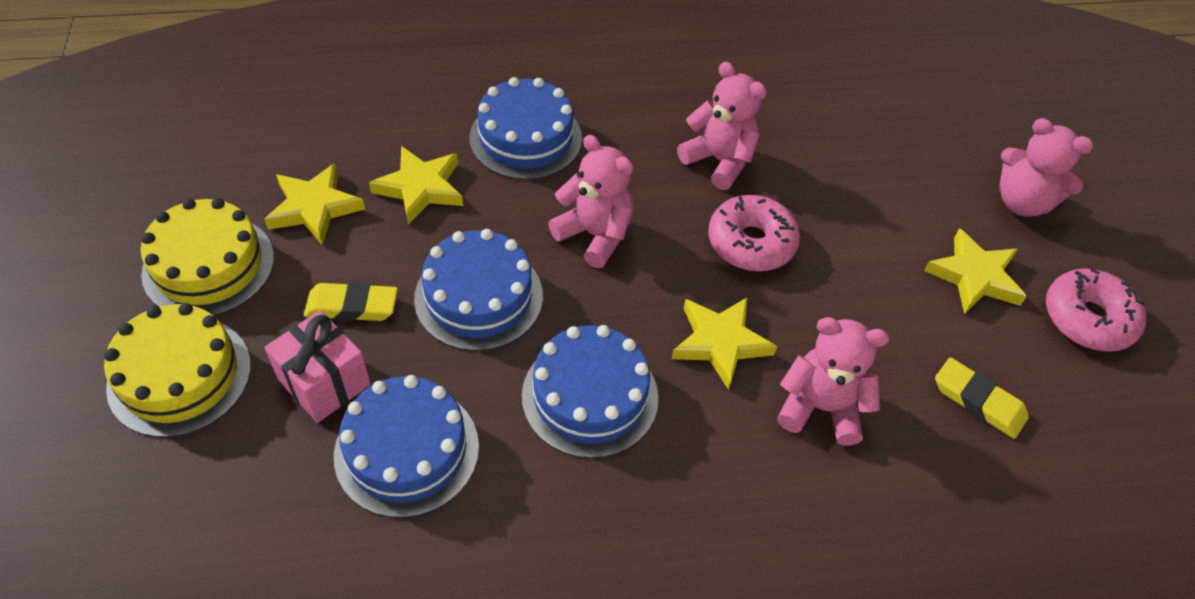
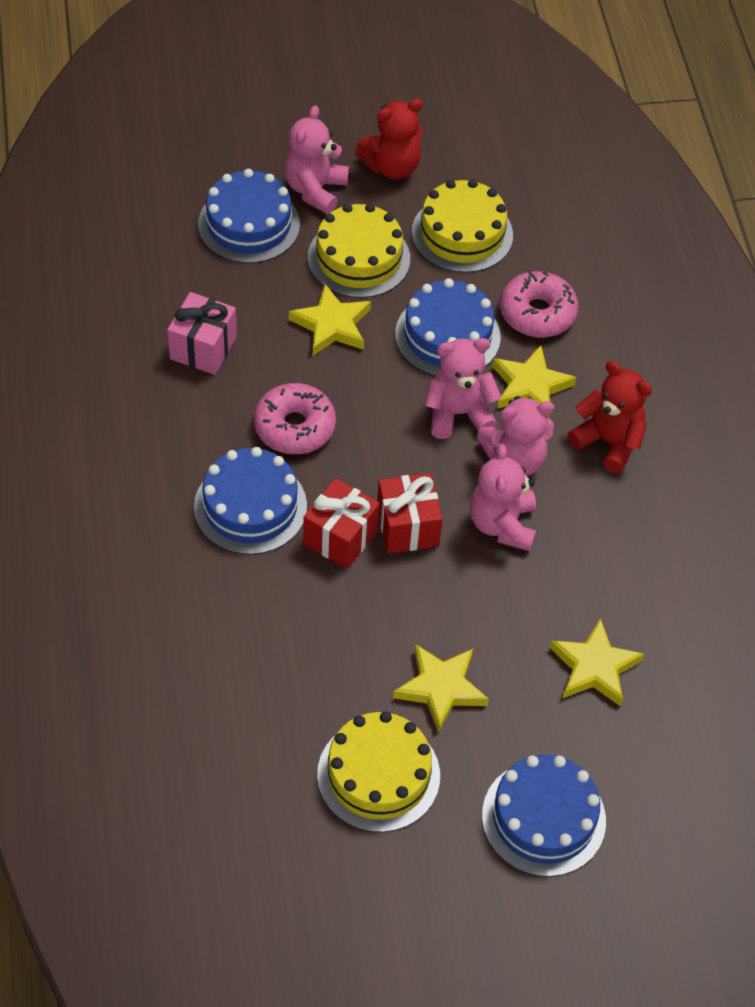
red gift: 0 -> 2
red teddy bear: 0 -> 2
yellow cake: 2 -> 3
yellow eraser: 2 -> 0

